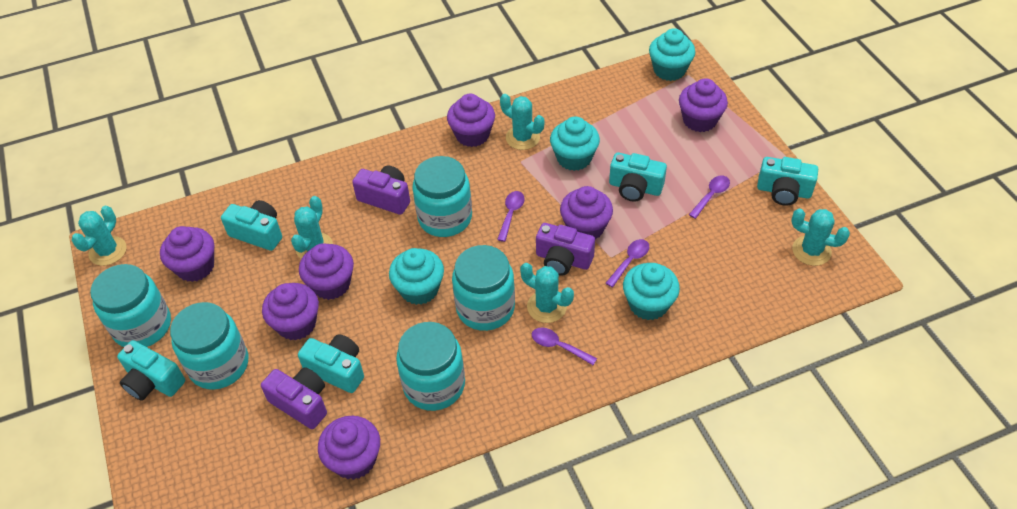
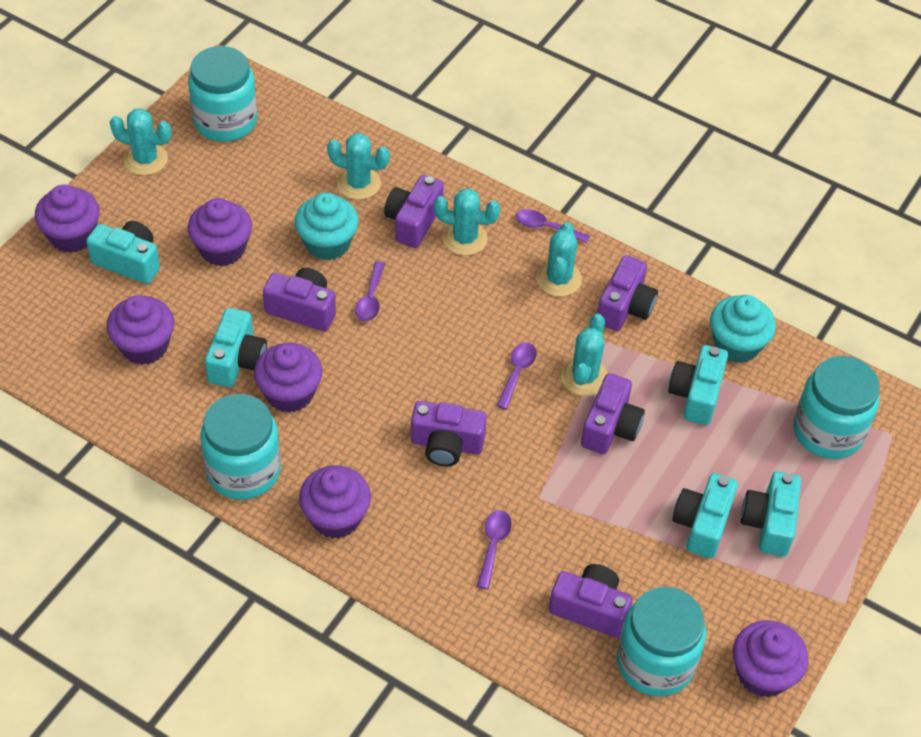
purple camera: 3 -> 6
purple cupcake: 7 -> 6
turquoise cupcake: 4 -> 2
turquoise jar: 5 -> 4

